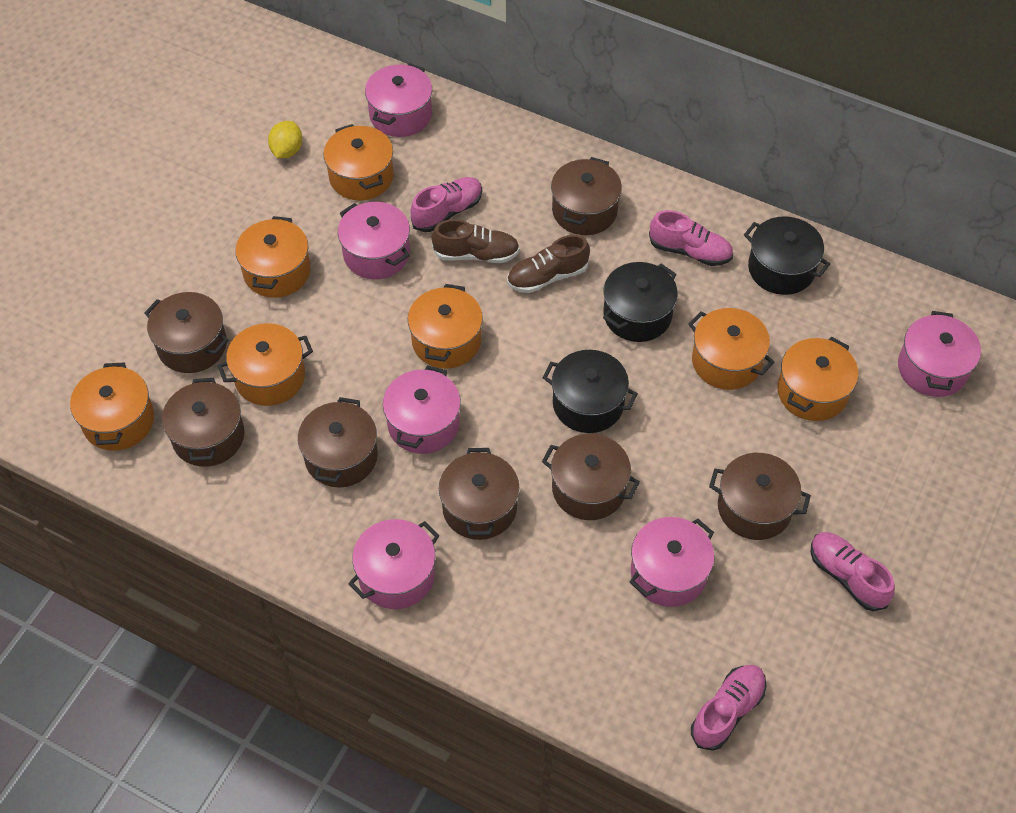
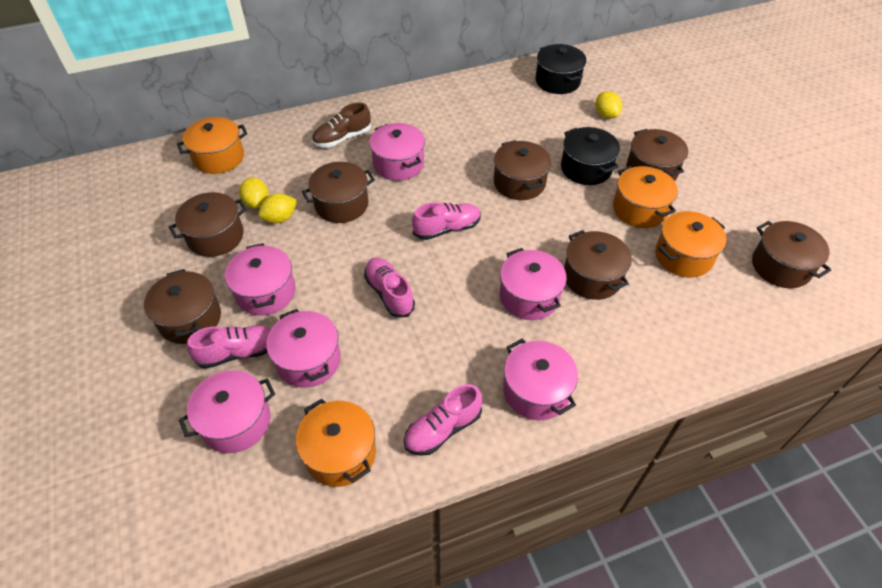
black pot: 3 -> 2
brown shoe: 2 -> 1
orange pot: 7 -> 4
yellow lemon: 1 -> 3

